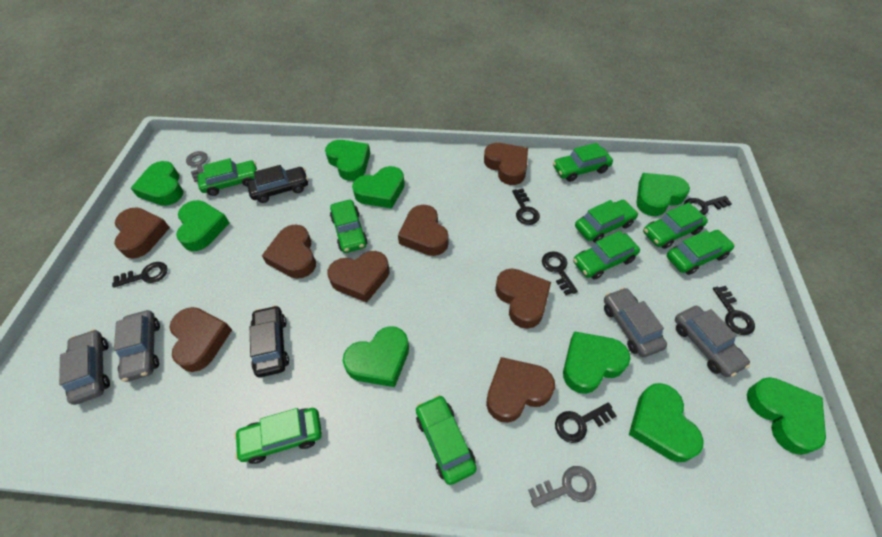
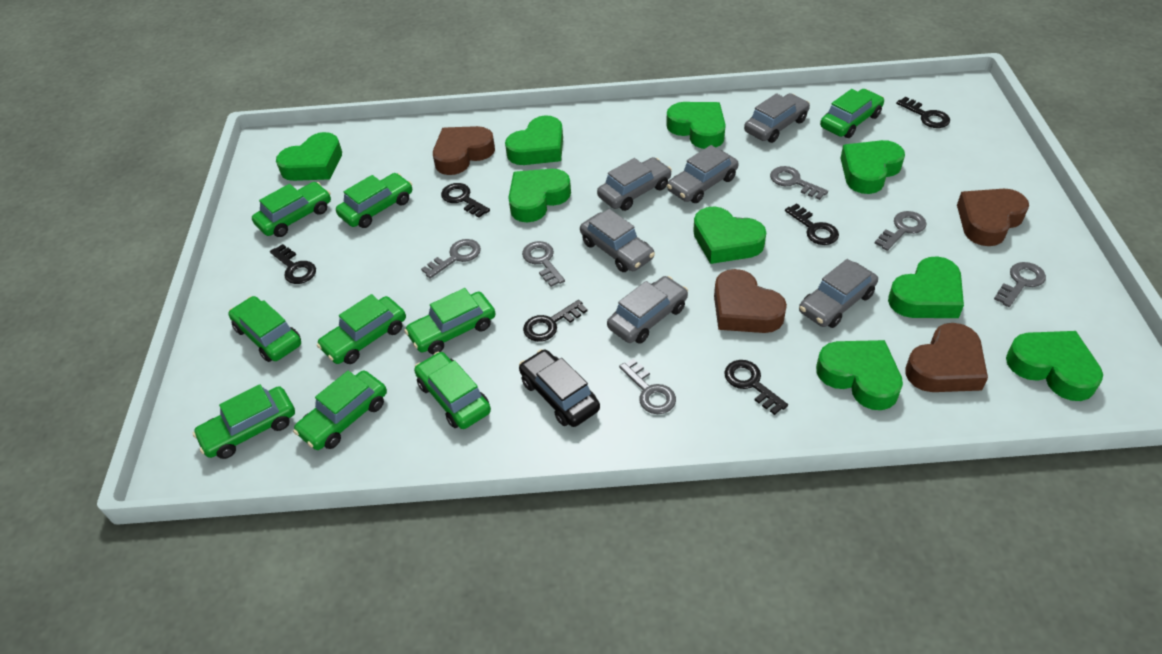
black car: 2 -> 1
brown heart: 8 -> 4
grey car: 4 -> 6
grey key: 2 -> 6

